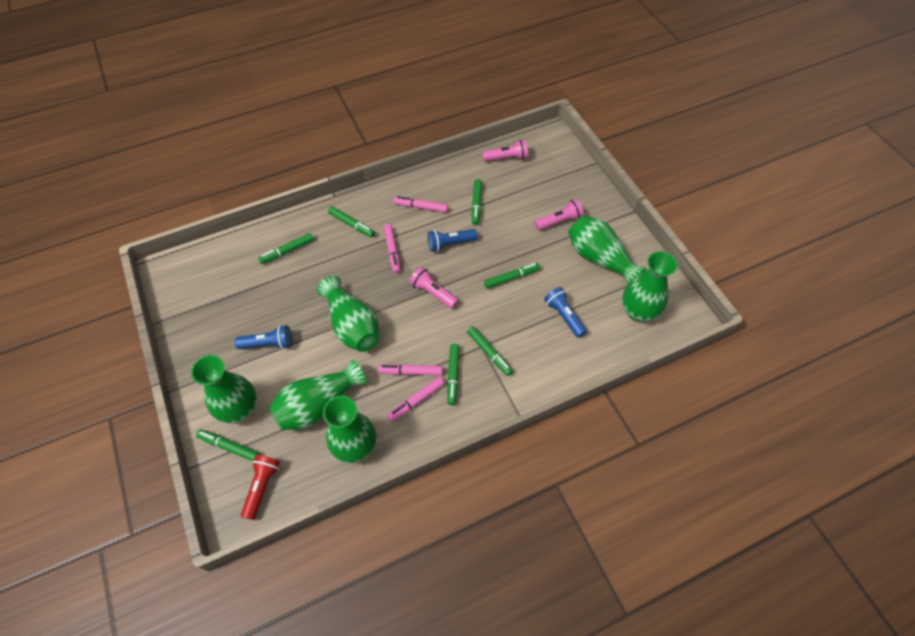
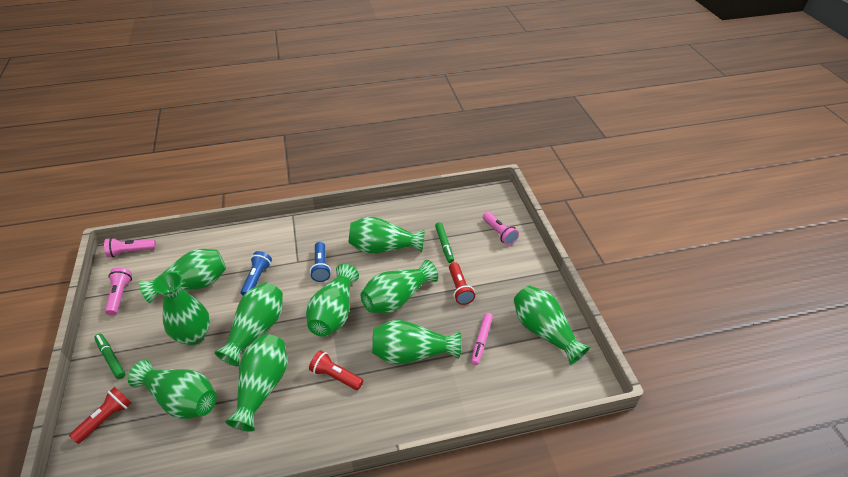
blue flashlight: 3 -> 2
green marker: 7 -> 2
green vase: 6 -> 10
pink marker: 4 -> 1
red flashlight: 1 -> 3

